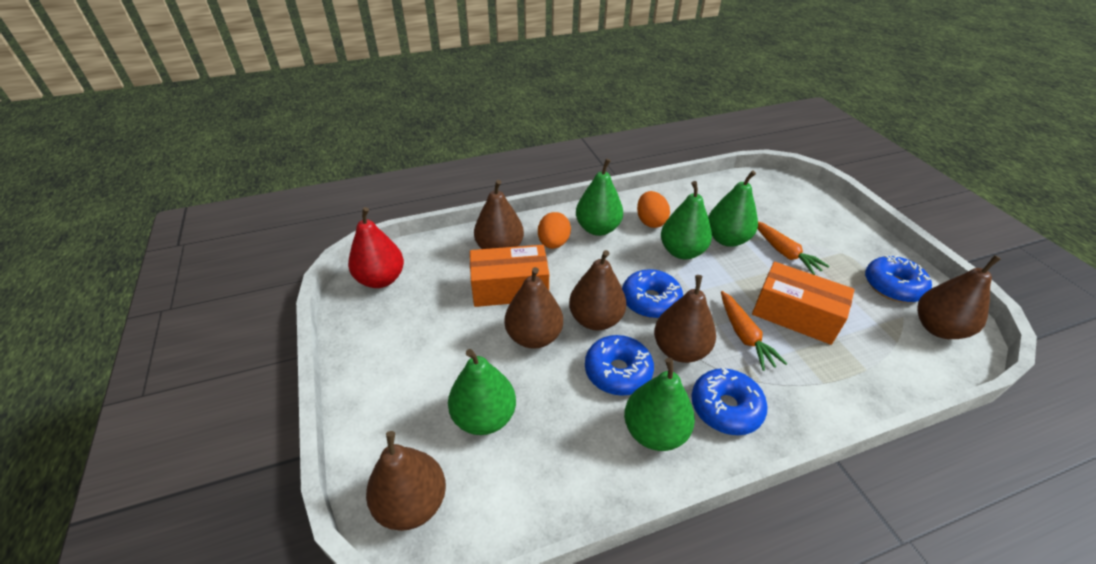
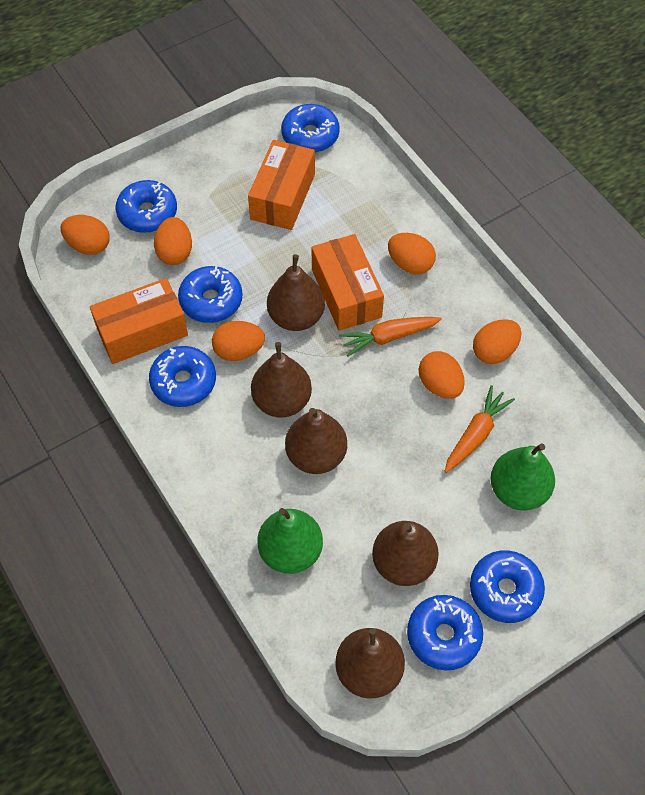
blue donut: 4 -> 6
brown pear: 6 -> 5
green pear: 5 -> 2
orange box: 2 -> 3
orange egg: 2 -> 6
red pear: 1 -> 0

